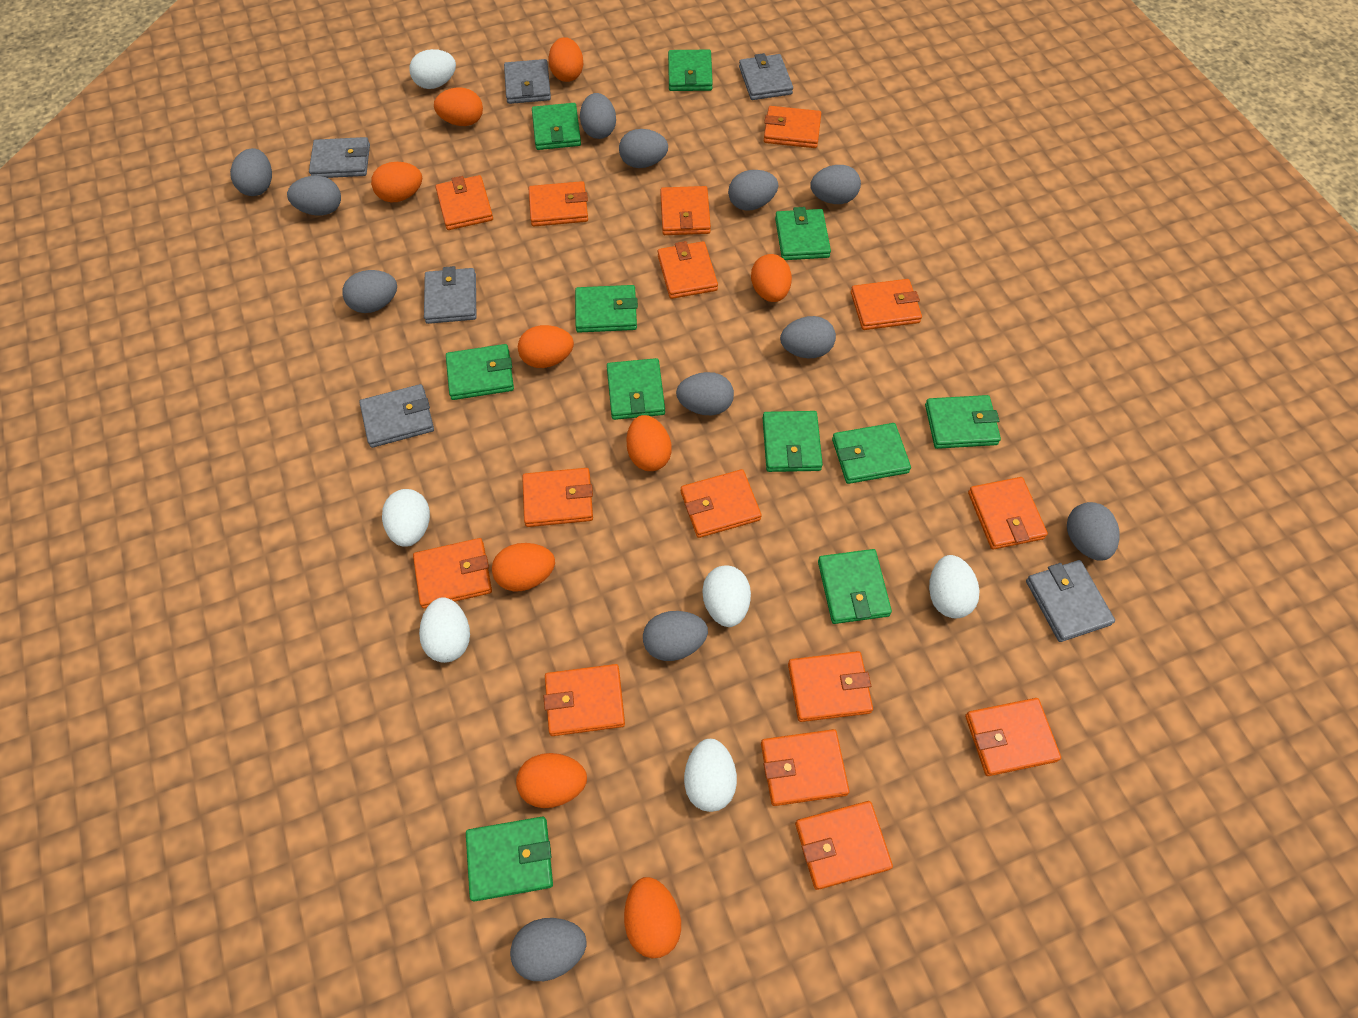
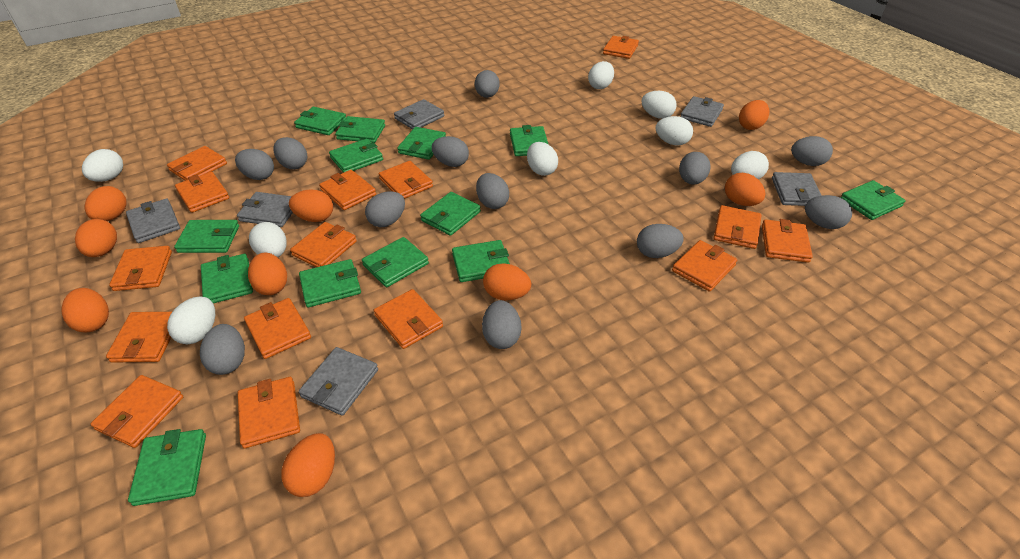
green wallet: 11 -> 13
white egg: 6 -> 8

